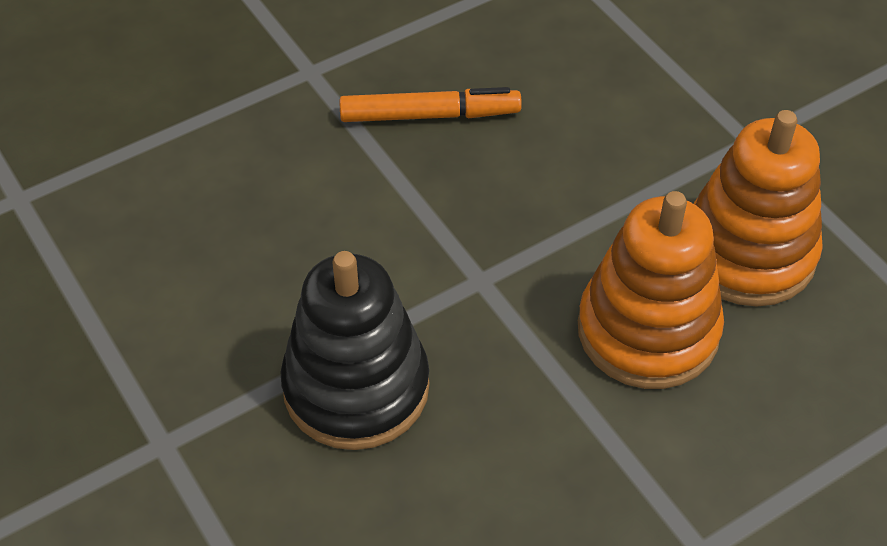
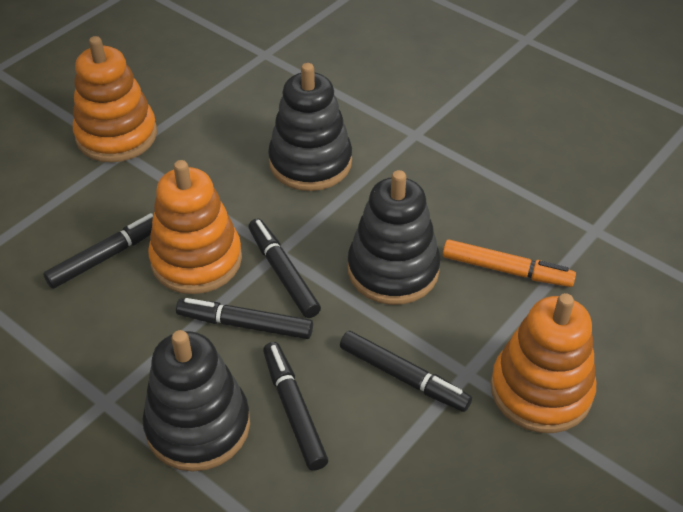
black marker: 0 -> 5
black stacking toy: 1 -> 3
orange stacking toy: 2 -> 3

